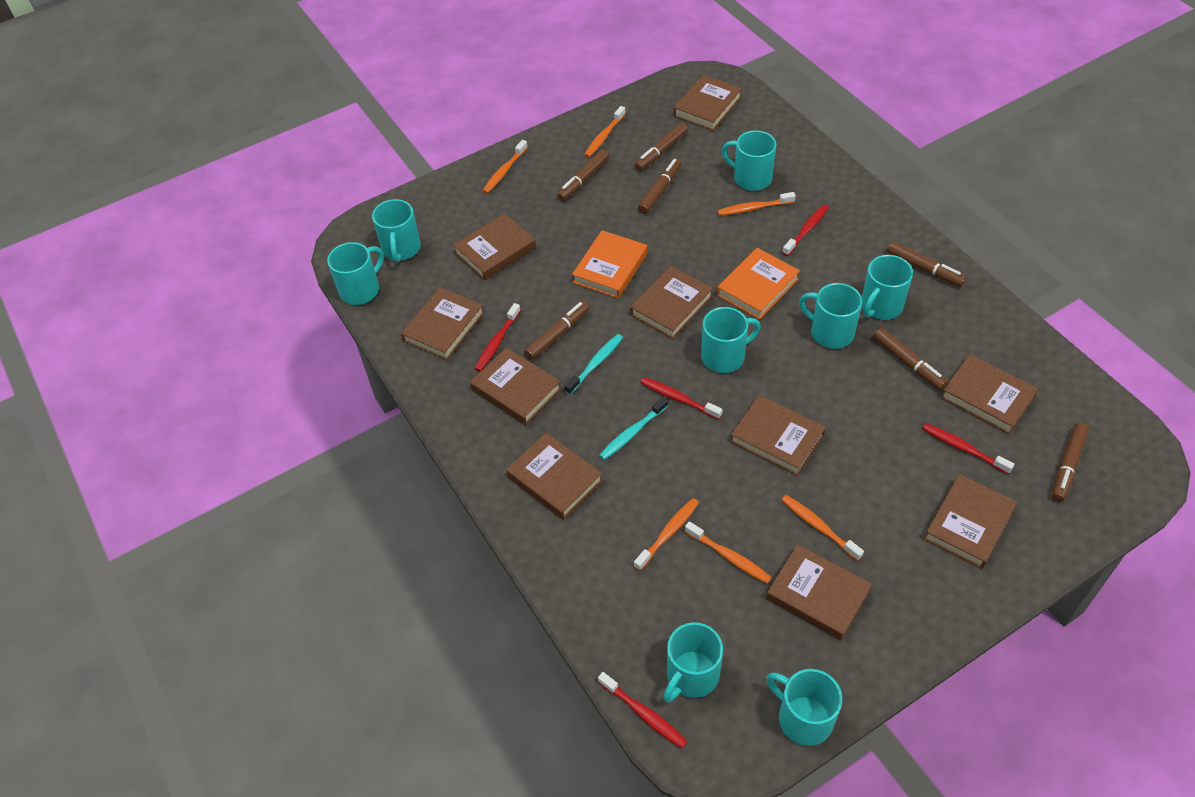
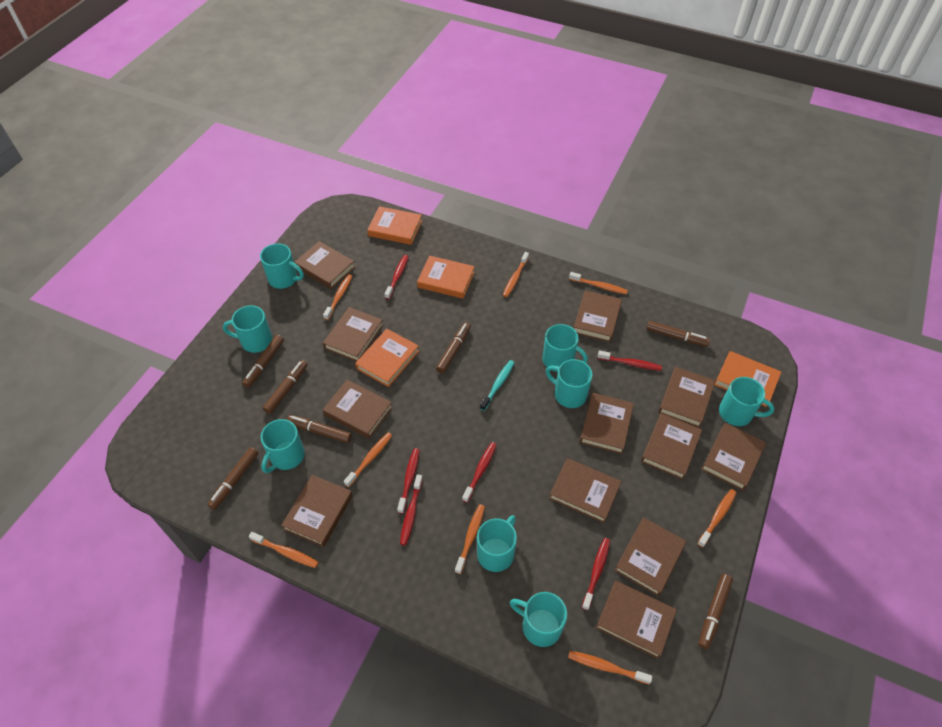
brown book: 10 -> 12
orange book: 2 -> 4
orange toothbrush: 6 -> 8
red toothbrush: 5 -> 6
turquoise toothbrush: 2 -> 1

